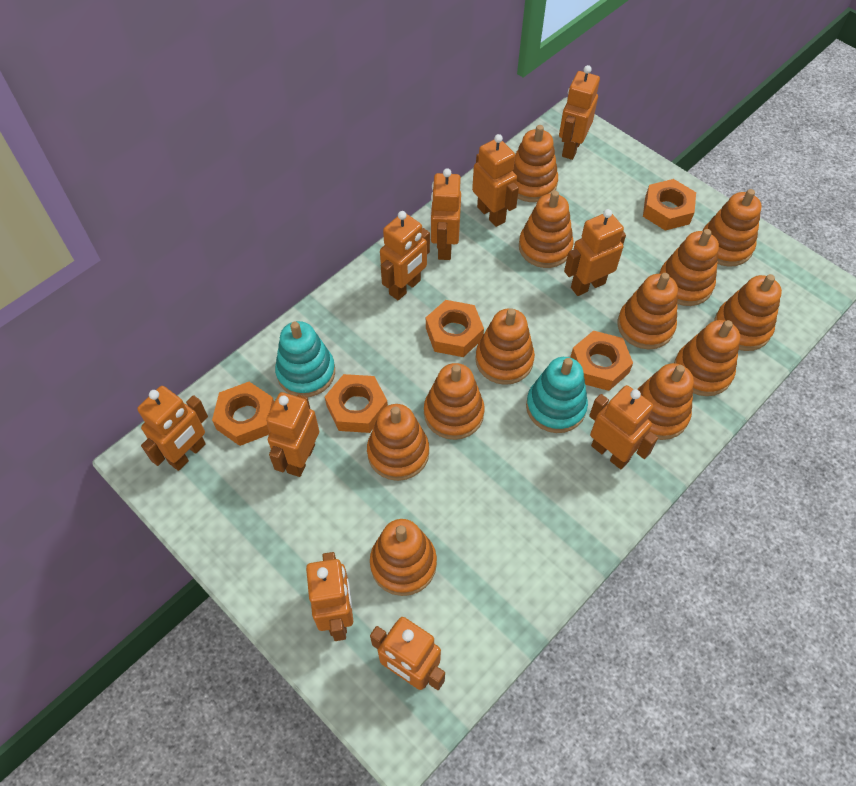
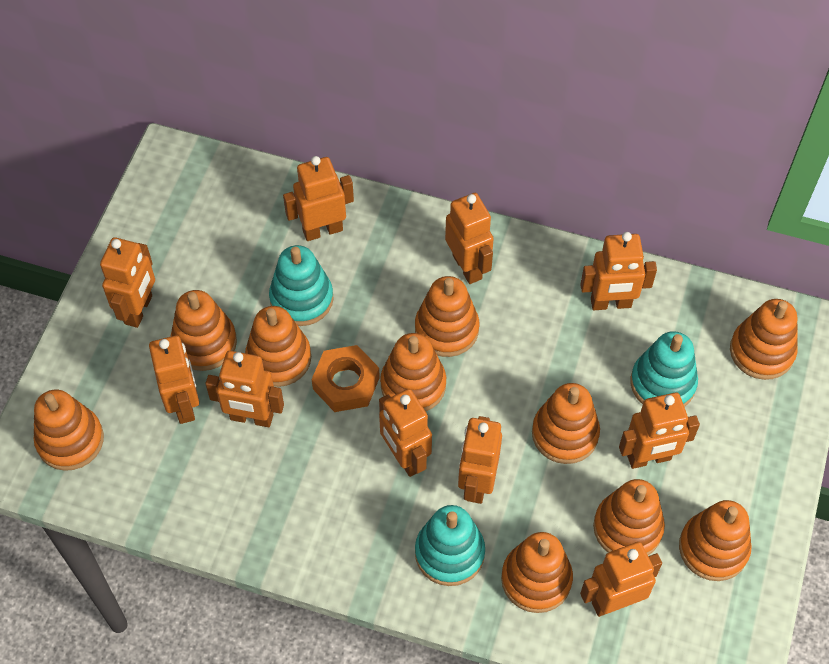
orange nut: 5 -> 1
orange stacking toy: 12 -> 10
turquoise stacking toy: 2 -> 3

